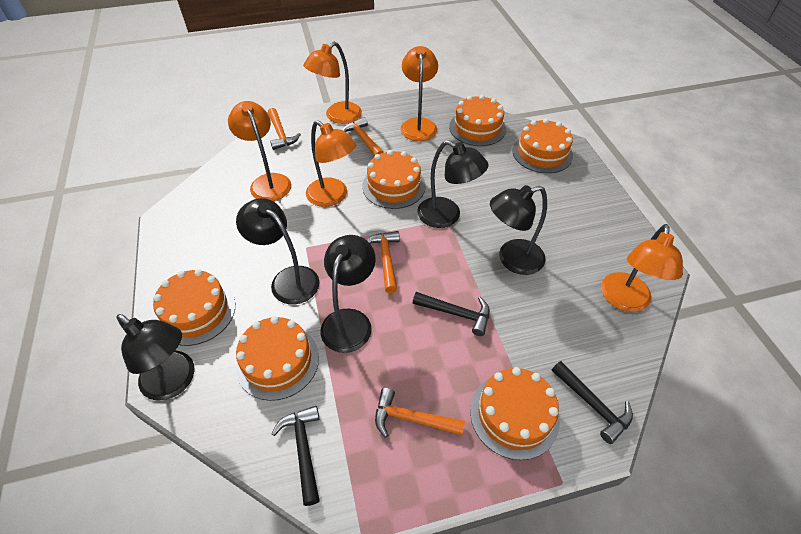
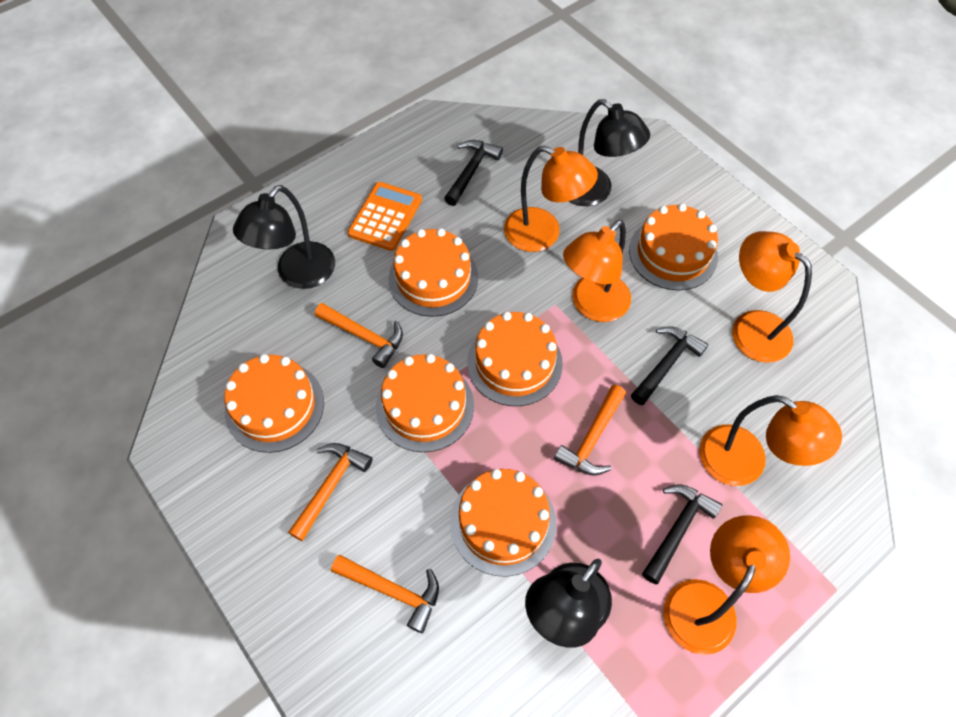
black lamp: 5 -> 3
orange calculator: 0 -> 1

